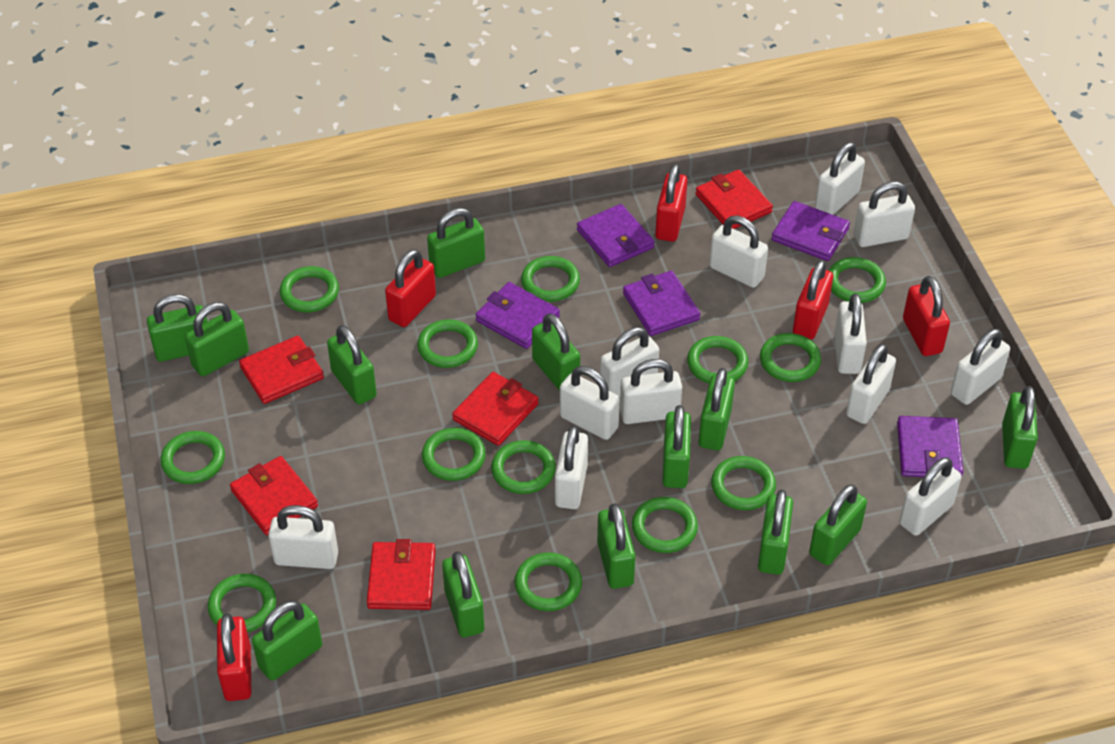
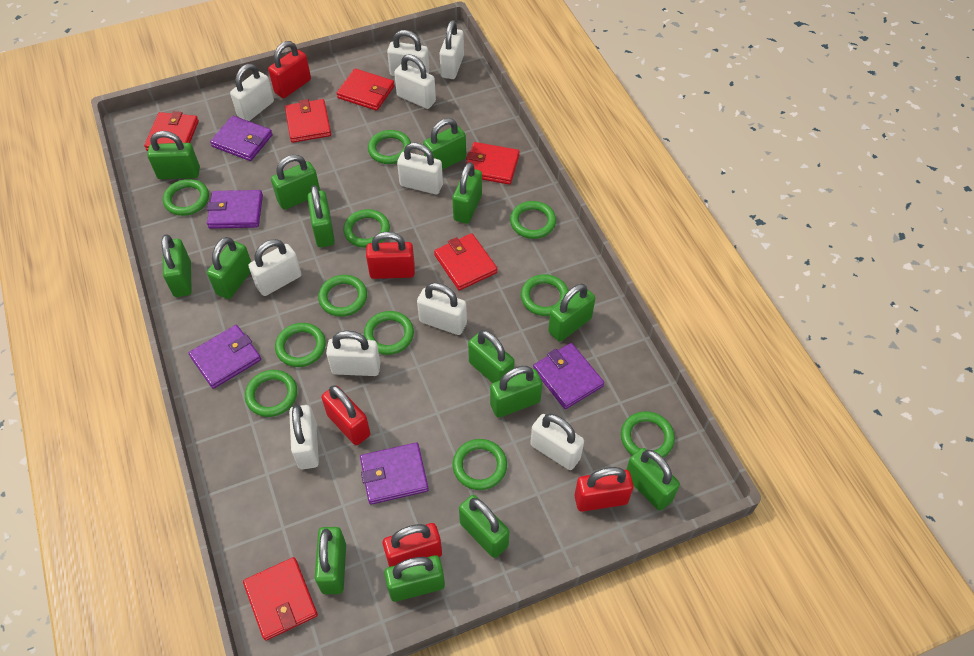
green padlock: 13 -> 14
green ring: 13 -> 11
red wallet: 5 -> 6
white padlock: 12 -> 10

